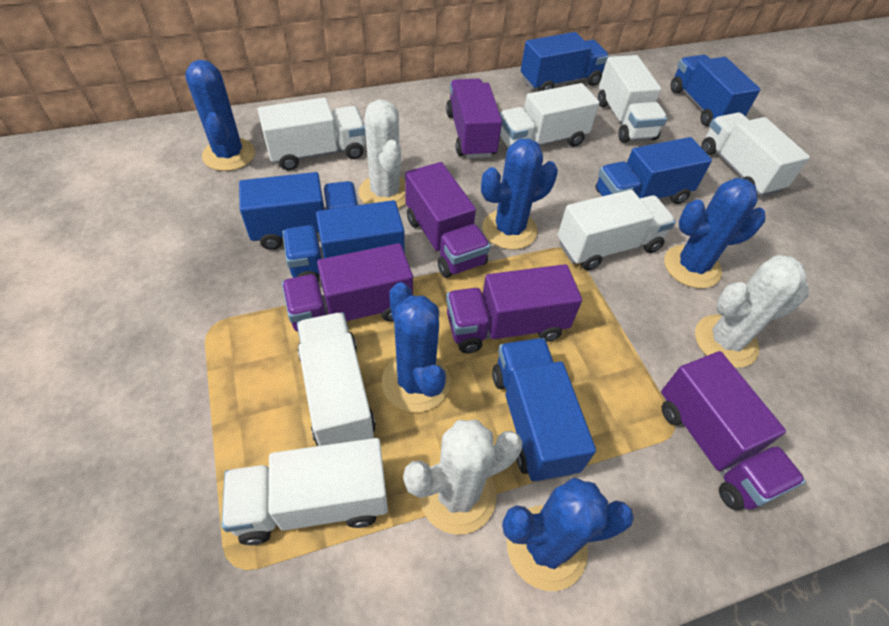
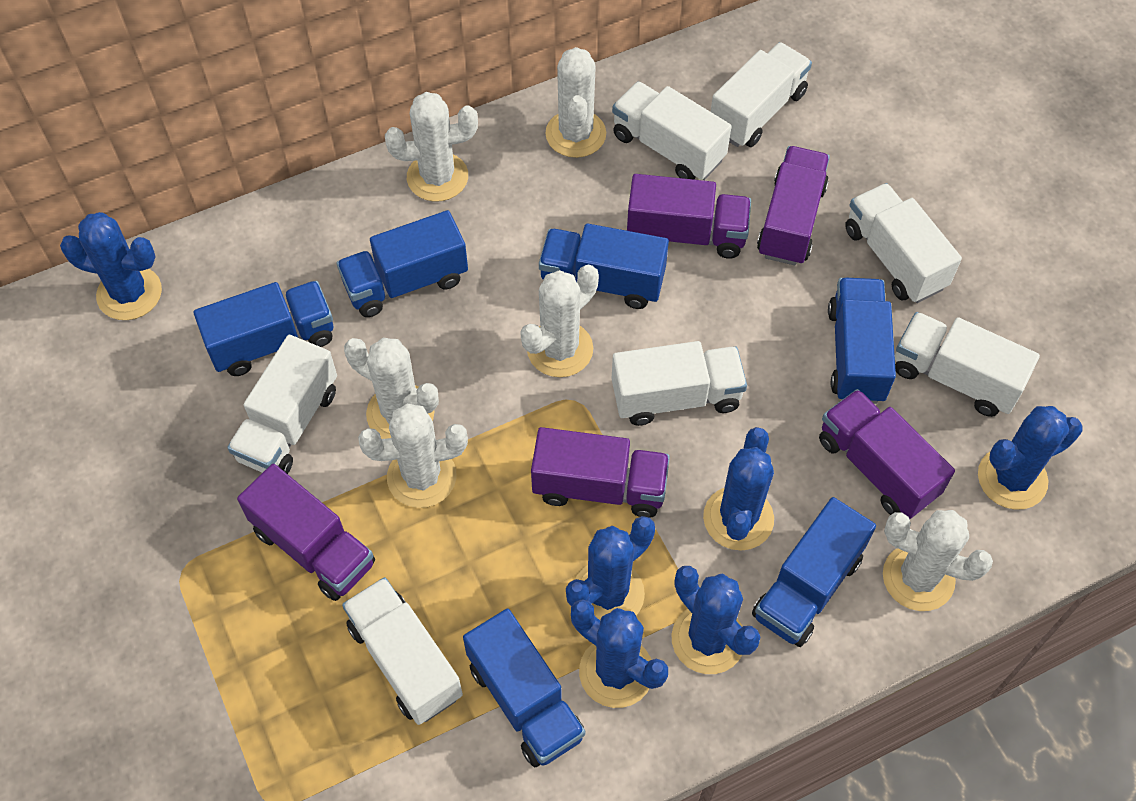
blue cactus: 5 -> 6
white cactus: 3 -> 6

